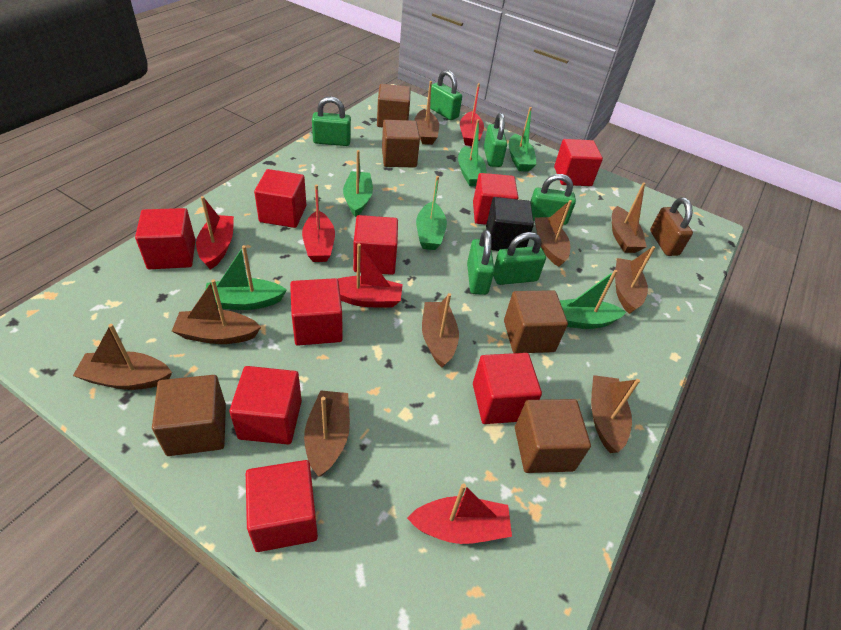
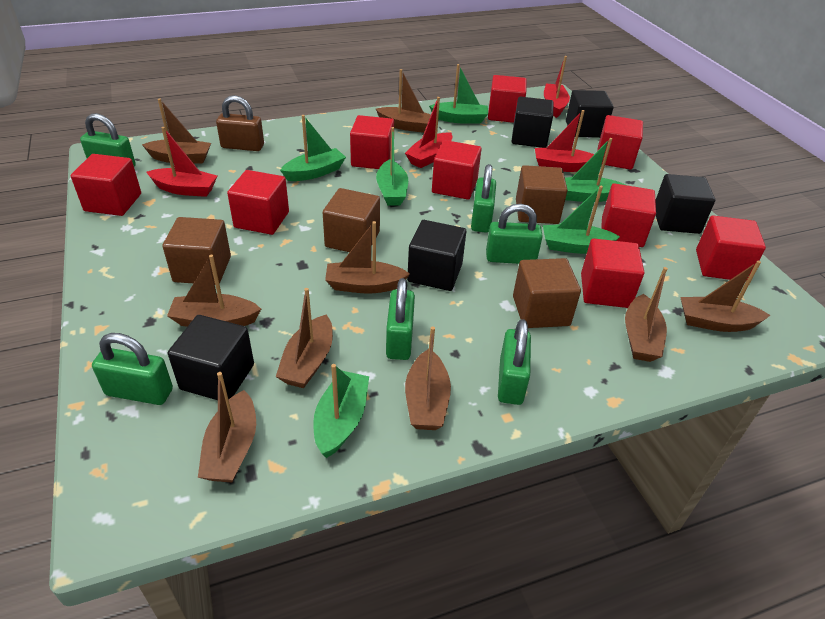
black cube: 1 -> 5
brown cube: 5 -> 4
red boat: 5 -> 4

